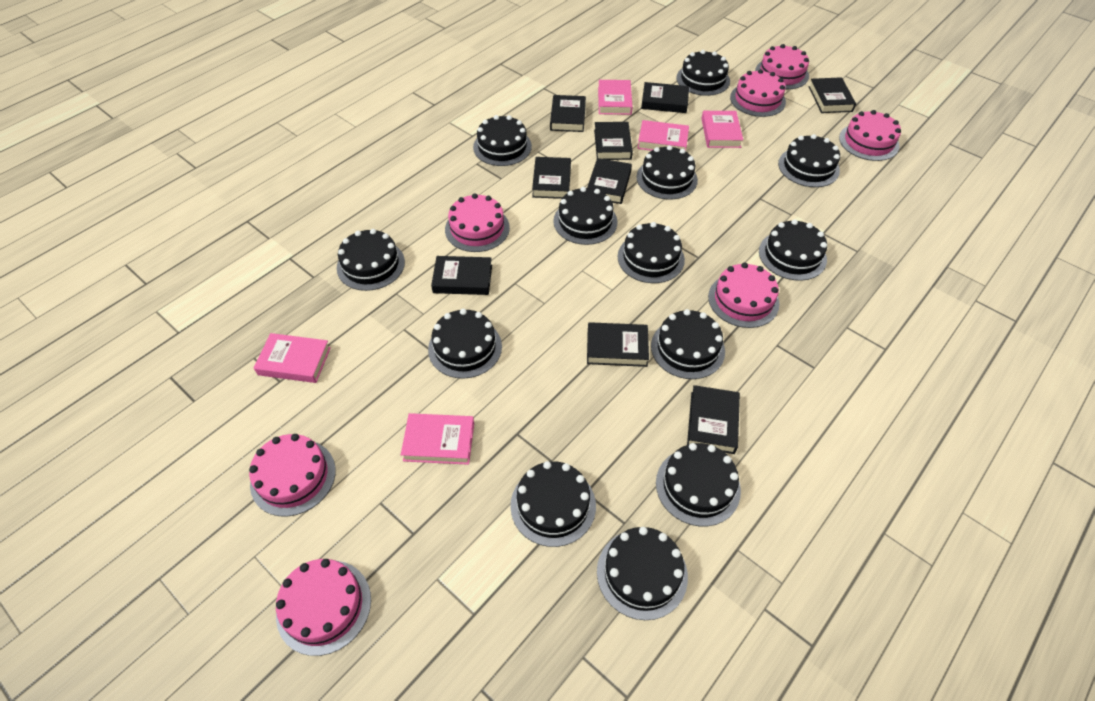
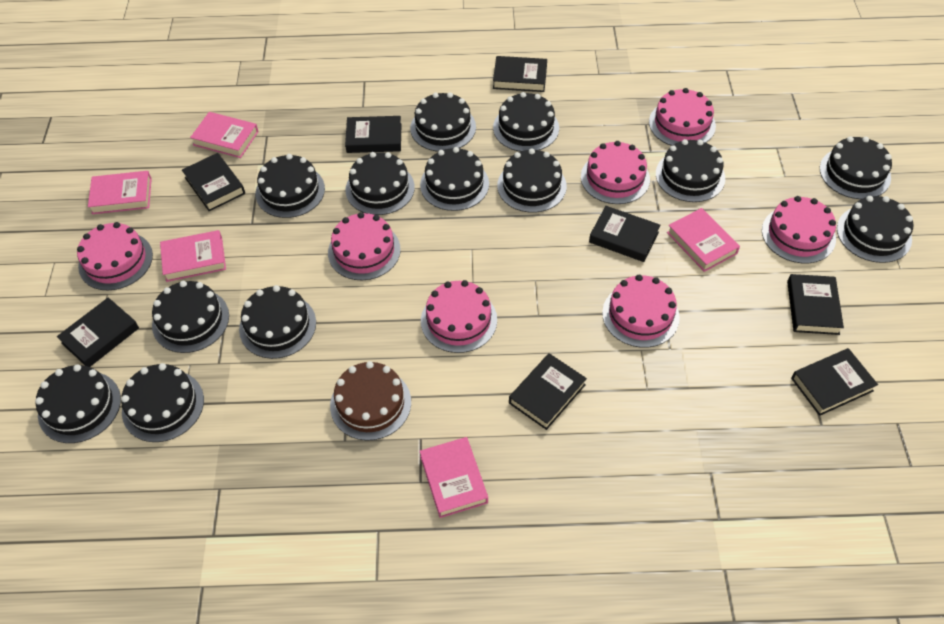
black book: 9 -> 8
brown cake: 0 -> 1

